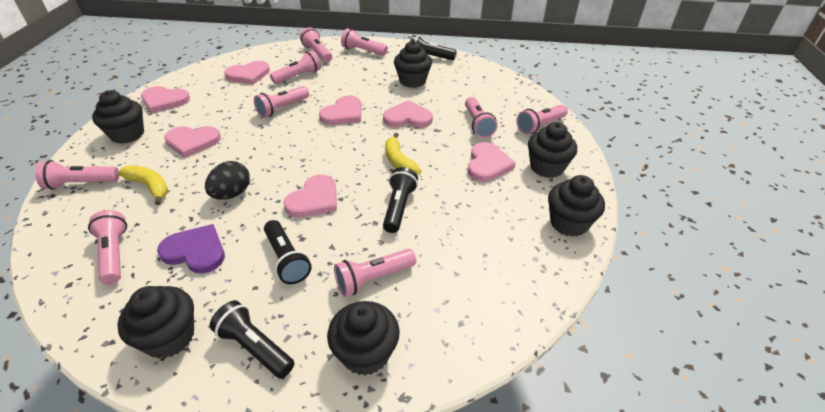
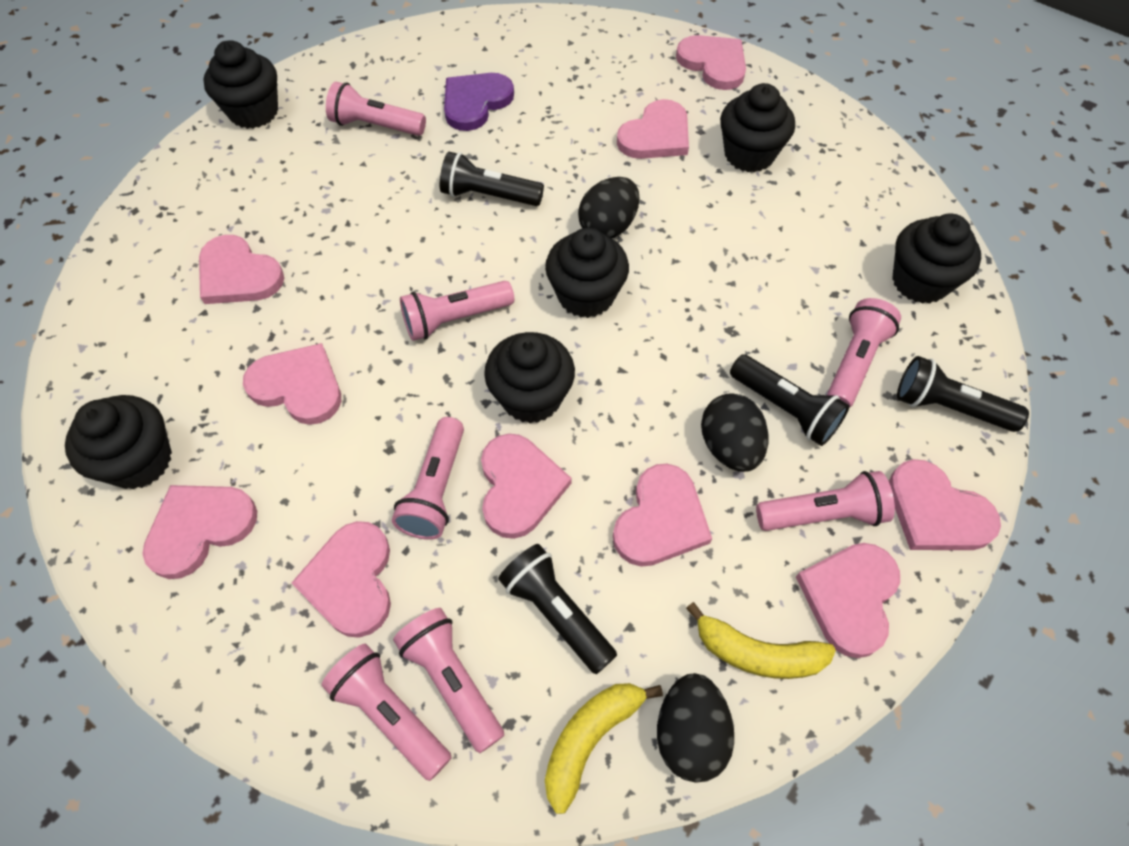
black egg: 1 -> 3
pink flashlight: 9 -> 7
pink heart: 7 -> 10

